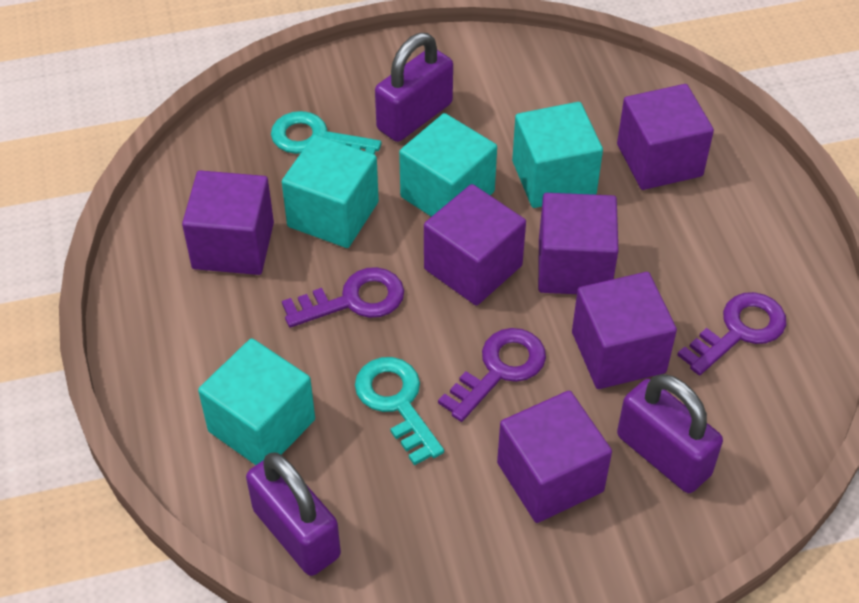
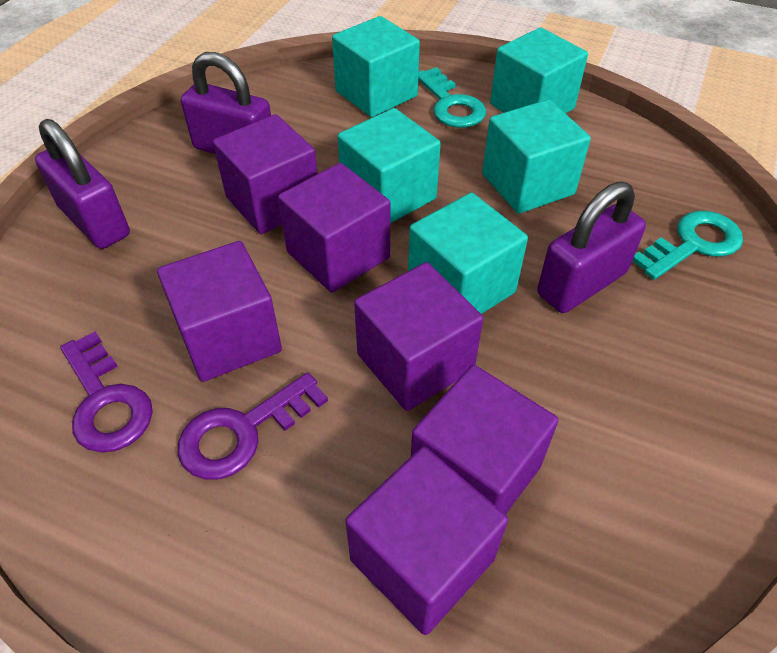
purple key: 3 -> 2
turquoise cube: 4 -> 5

